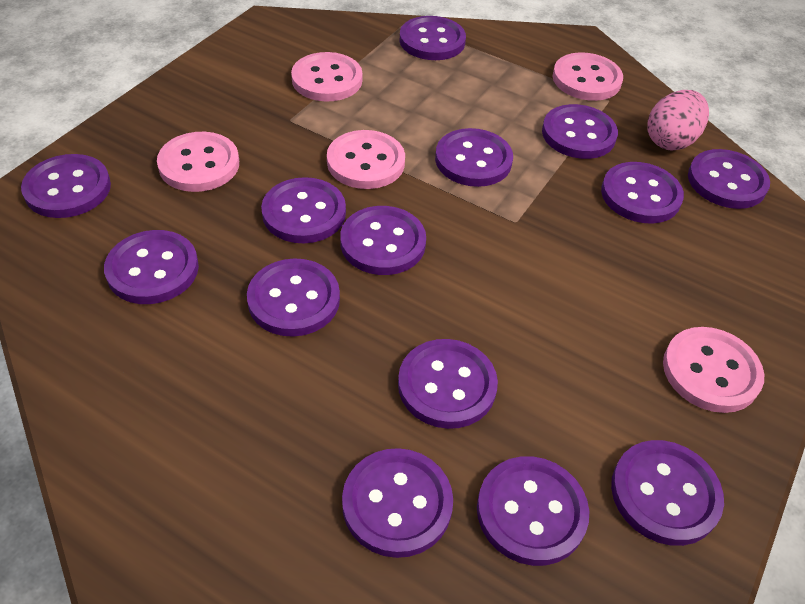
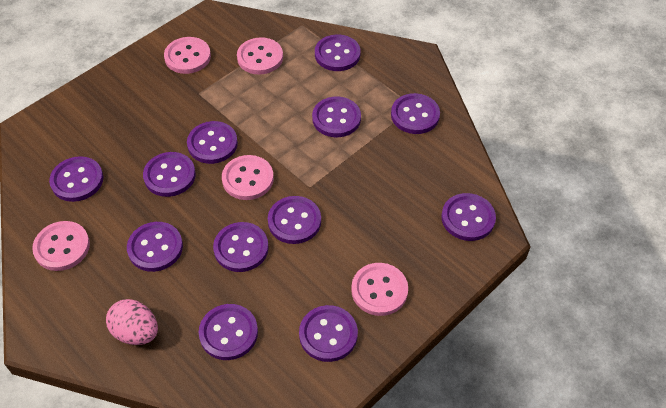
purple button: 14 -> 12

